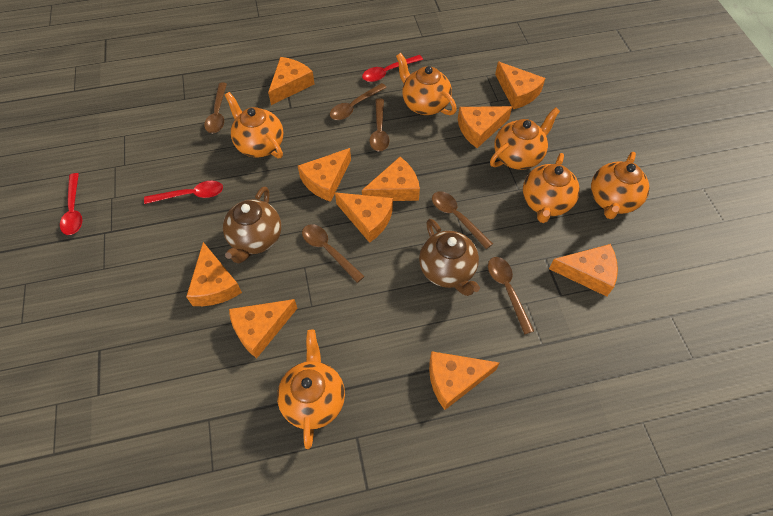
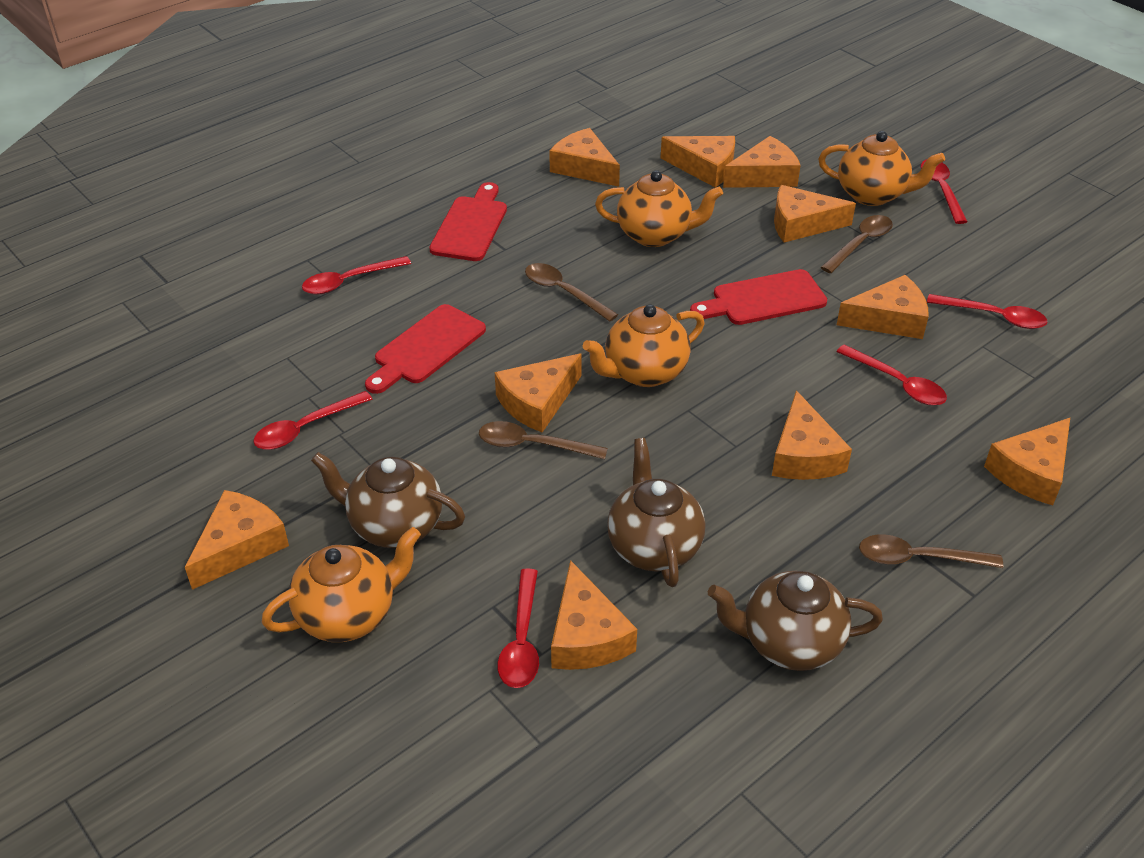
brown spoon: 6 -> 4
brown teapot: 2 -> 3
orange teapot: 6 -> 4
red cutting board: 0 -> 3
red spoon: 3 -> 6

